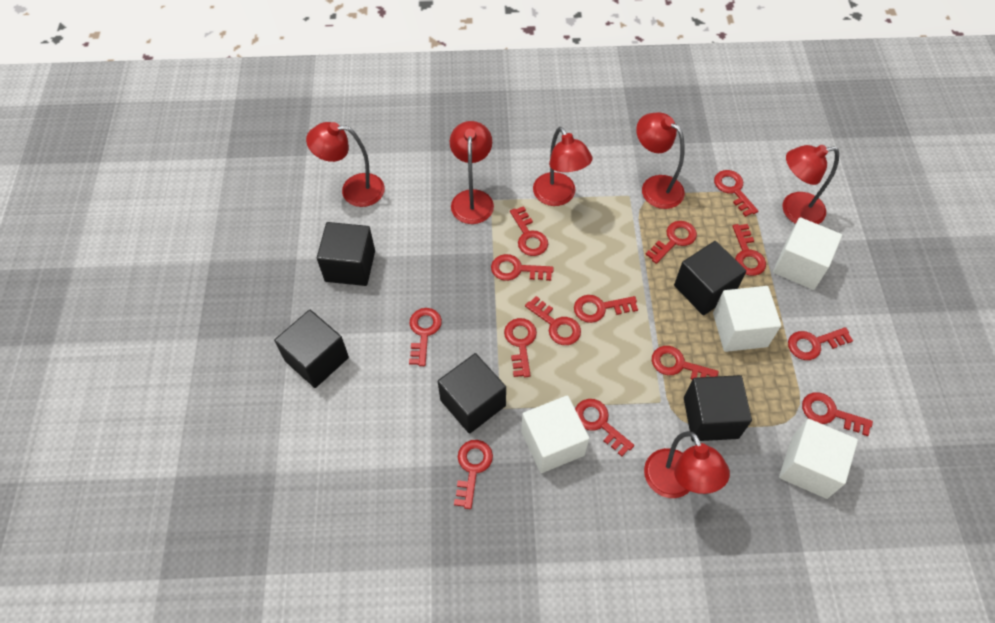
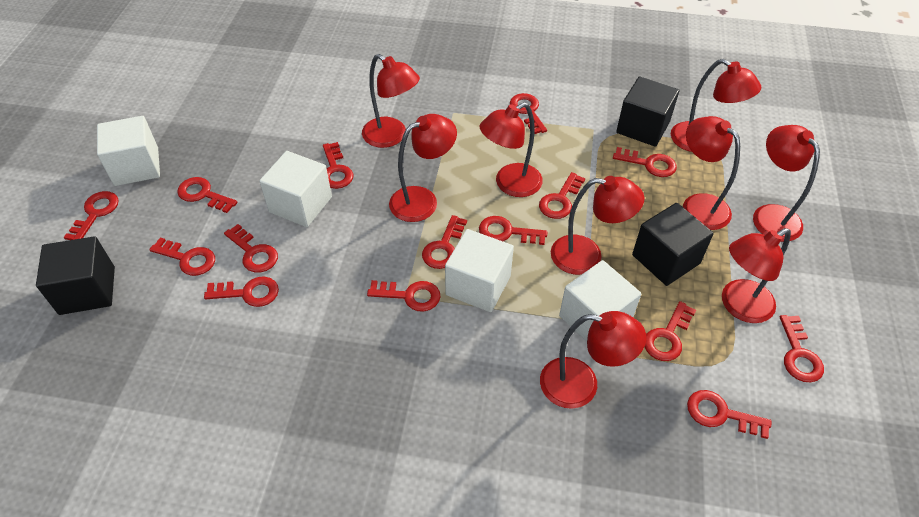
black cube: 5 -> 3
red key: 14 -> 15
red lamp: 6 -> 9

